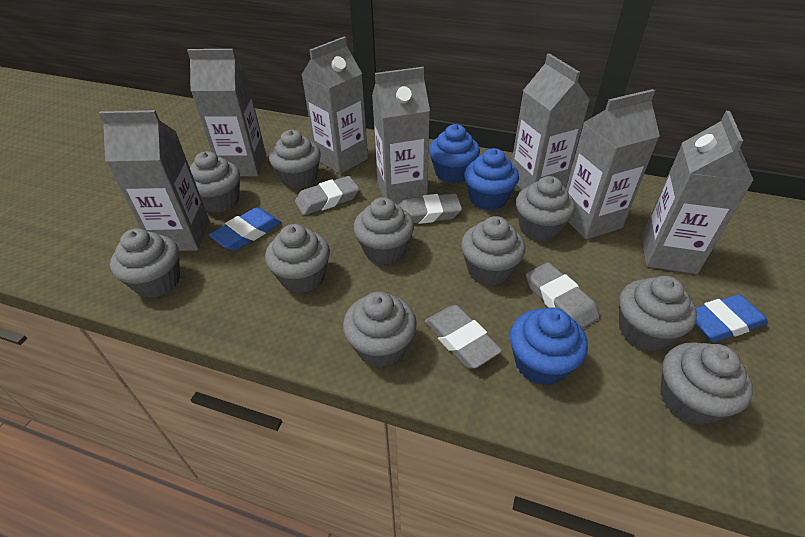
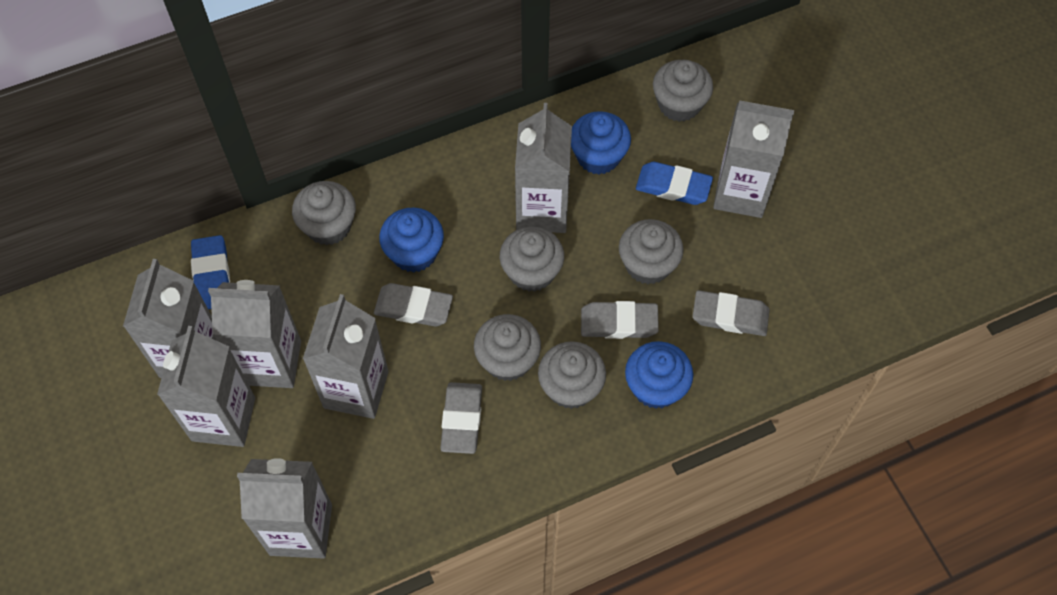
grey cupcake: 10 -> 6

